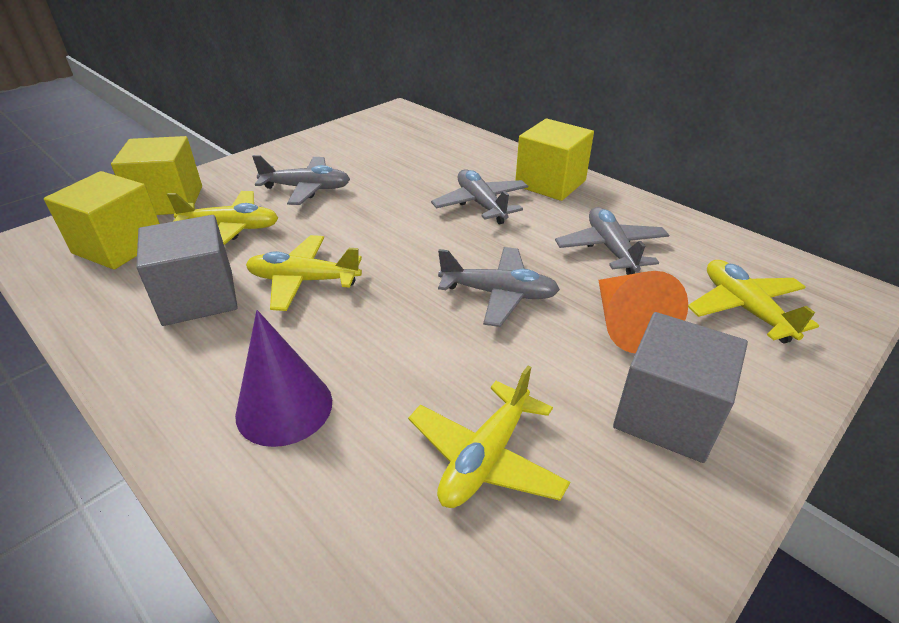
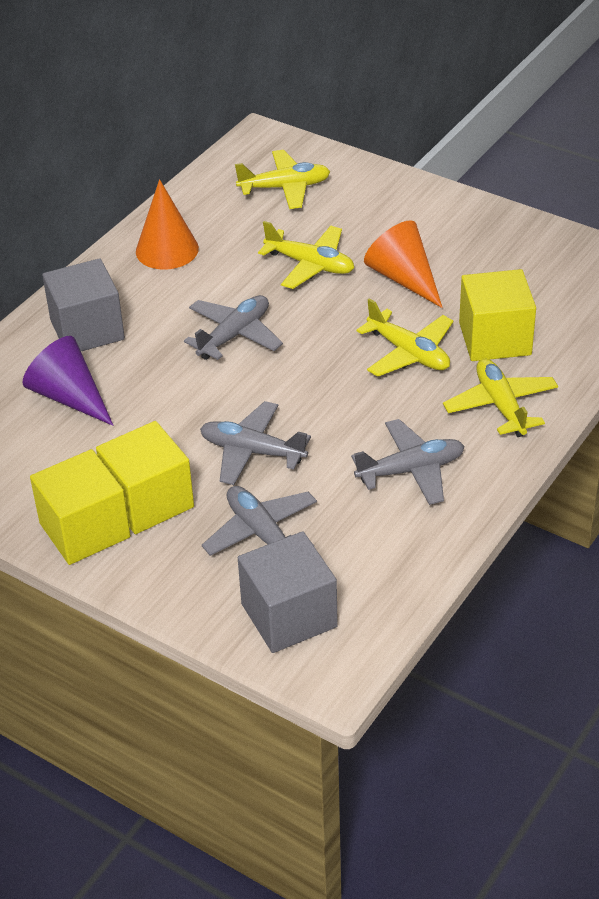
orange cone: 1 -> 2

